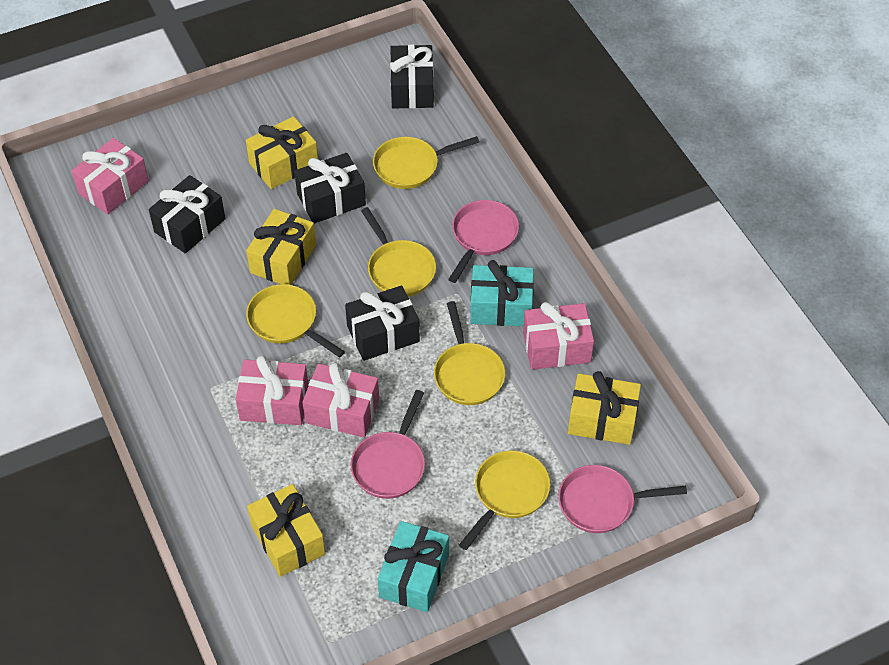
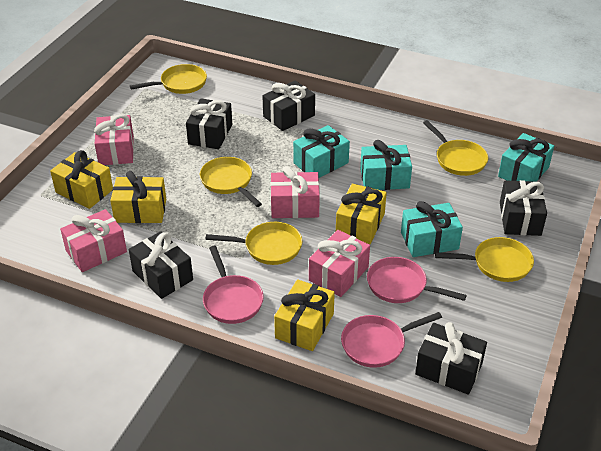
black gift: 4 -> 5
turquoise gift: 2 -> 4

